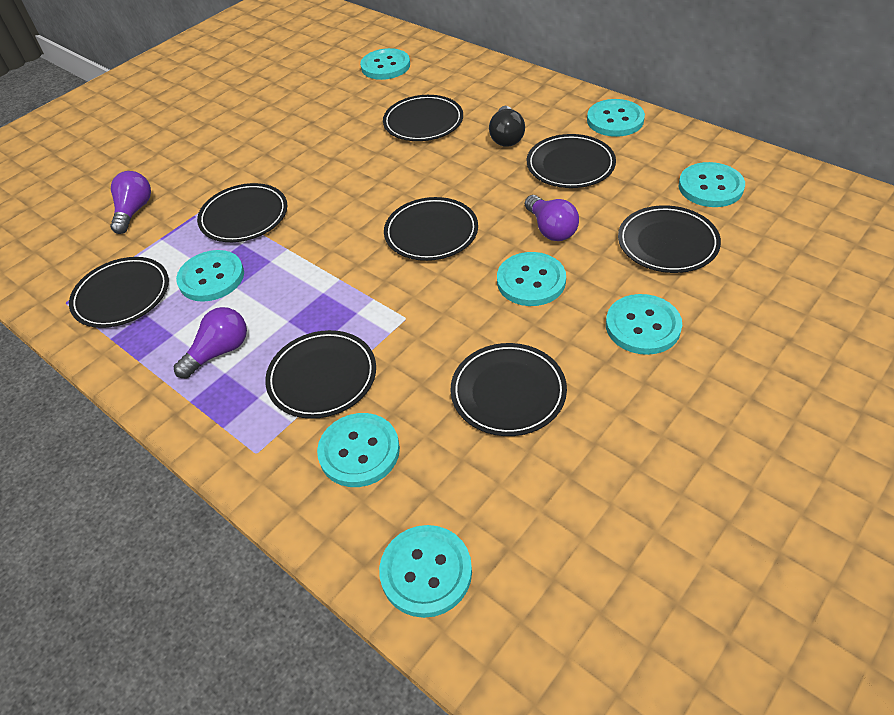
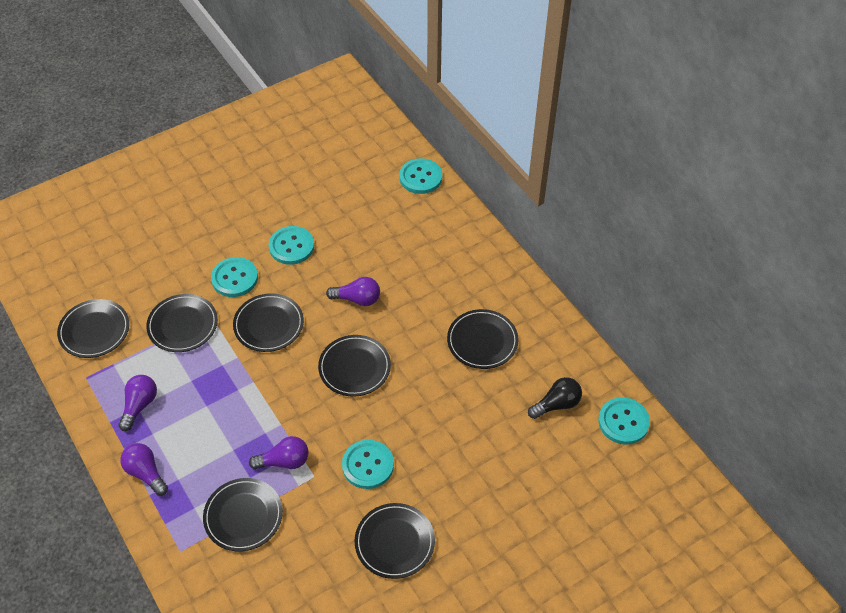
black plate: 8 -> 7
purple light bulb: 3 -> 4
turquoise button: 8 -> 5

